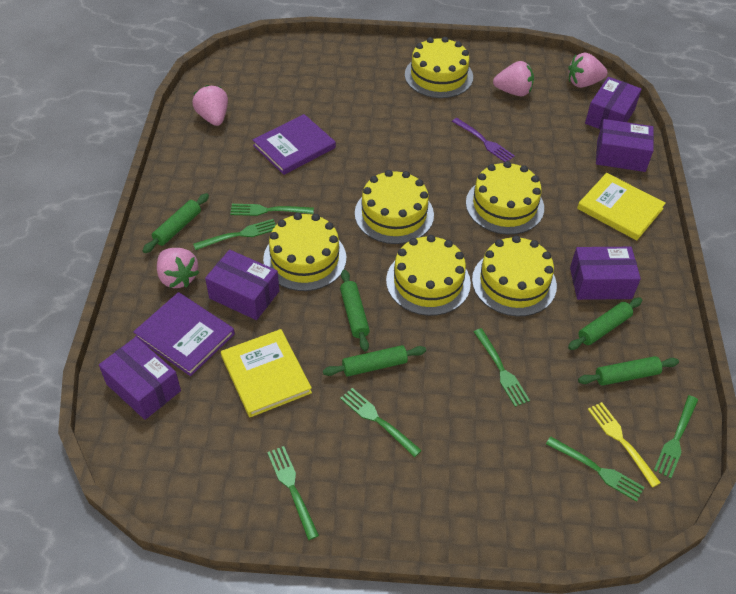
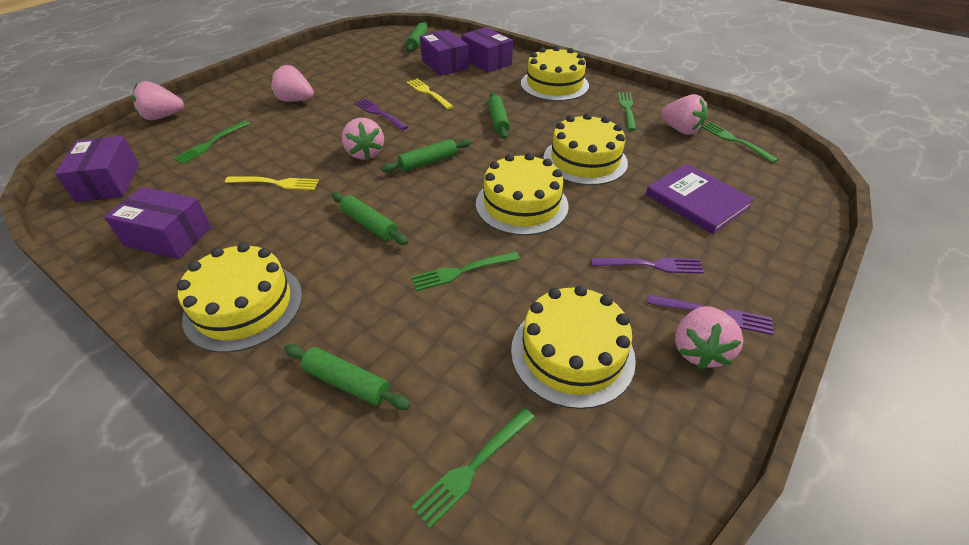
green fork: 7 -> 5
pink strawberry: 4 -> 5
purple book: 2 -> 1
purple box: 5 -> 4
purple fork: 1 -> 3
yellow book: 2 -> 0
yellow cake: 6 -> 5
yellow fork: 1 -> 2

